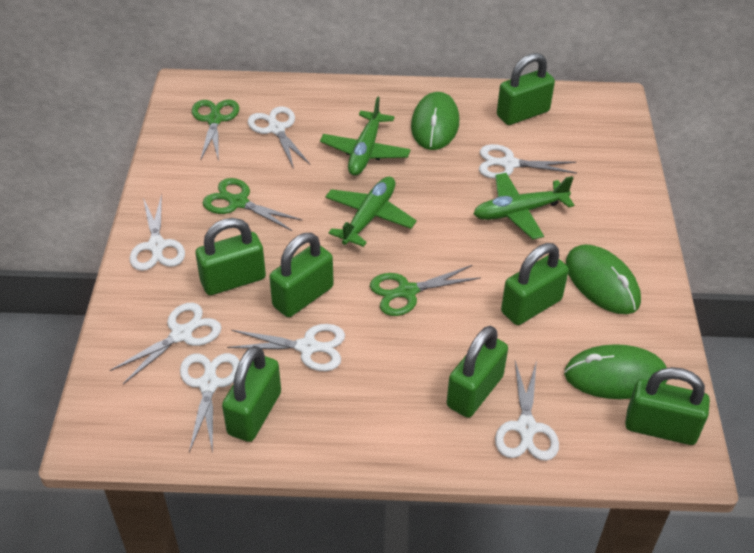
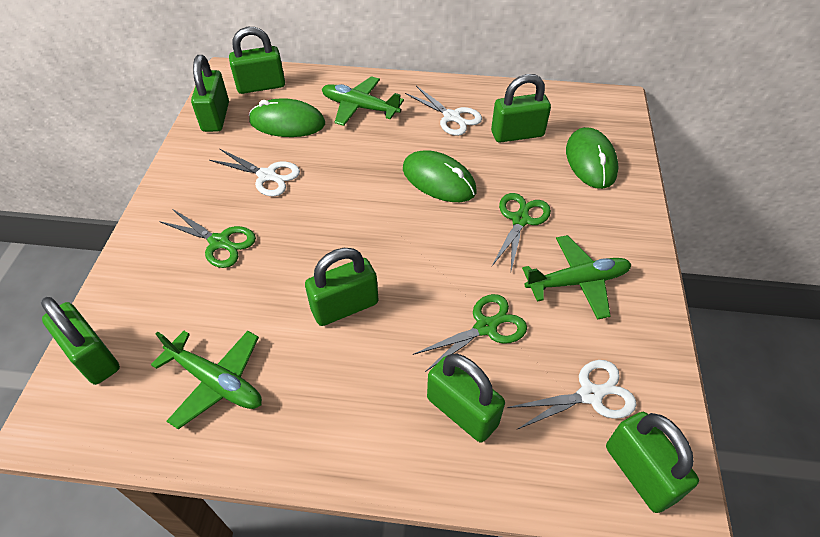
white scissors: 7 -> 3

